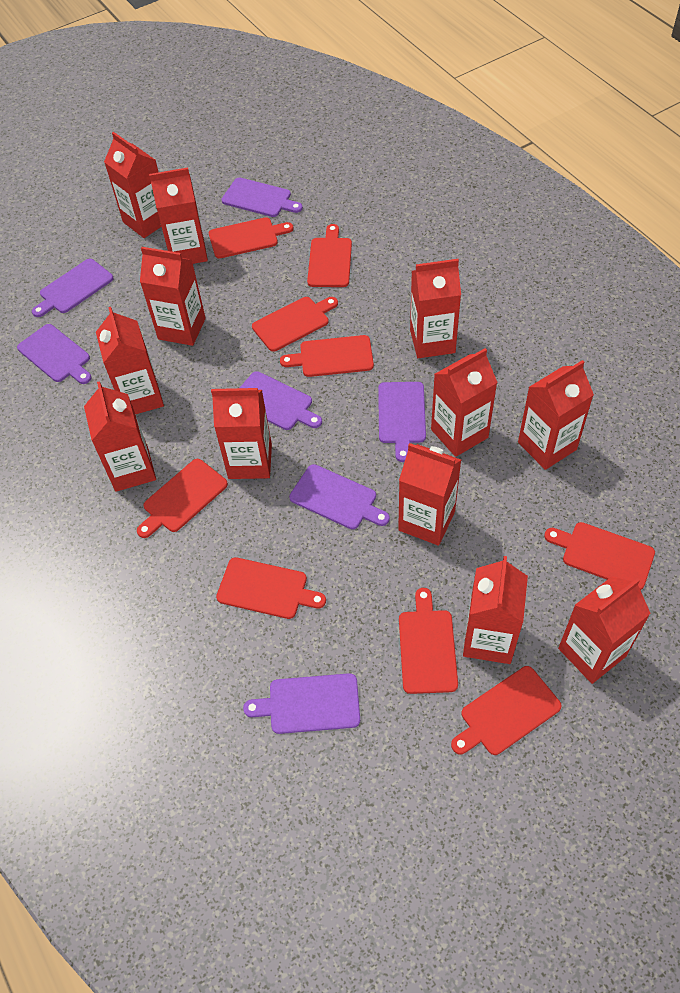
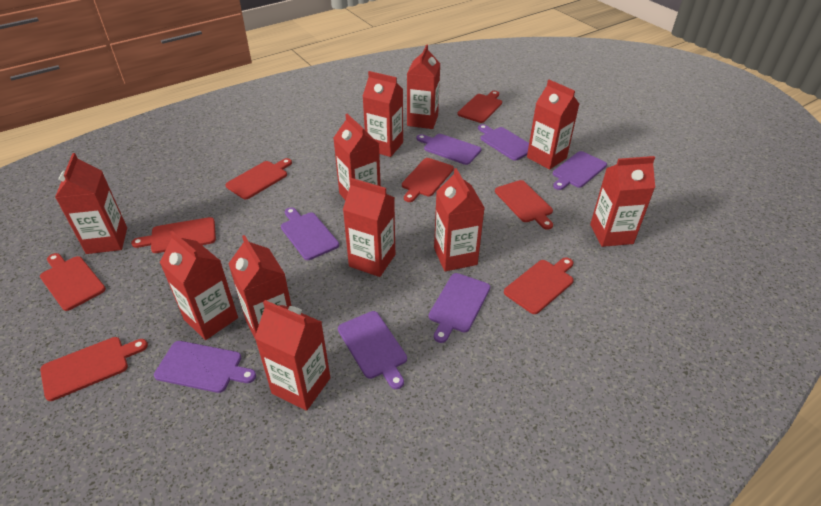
red carton: 12 -> 11
red cutting board: 9 -> 8

